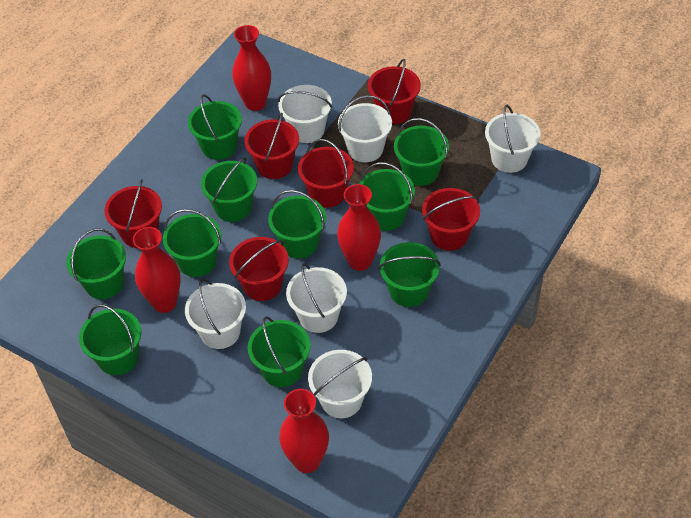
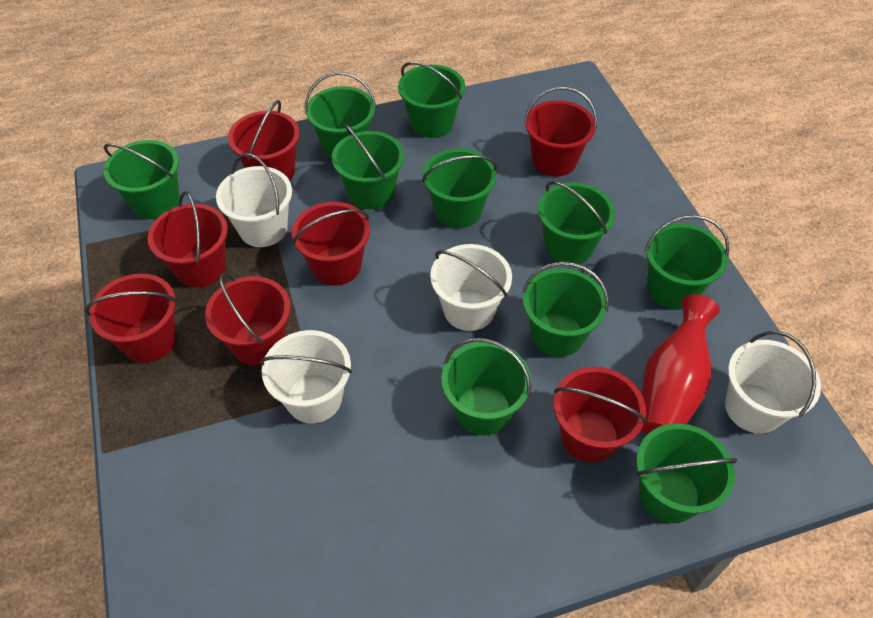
red bucket: 6 -> 7
red vase: 4 -> 1
white bucket: 6 -> 4

